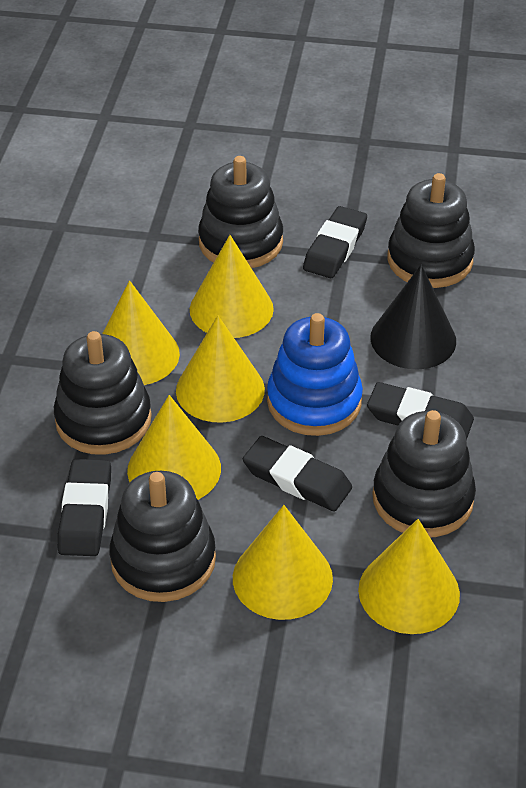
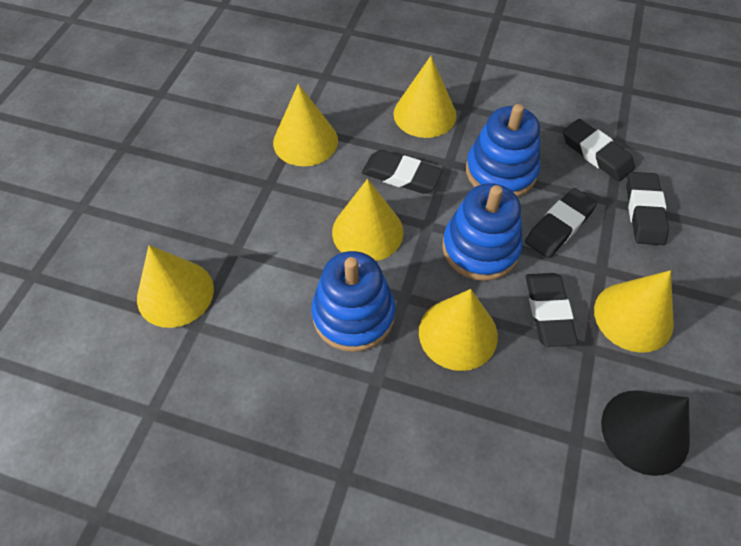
black eraser: 4 -> 5
black stacking toy: 5 -> 0
blue stacking toy: 1 -> 3

